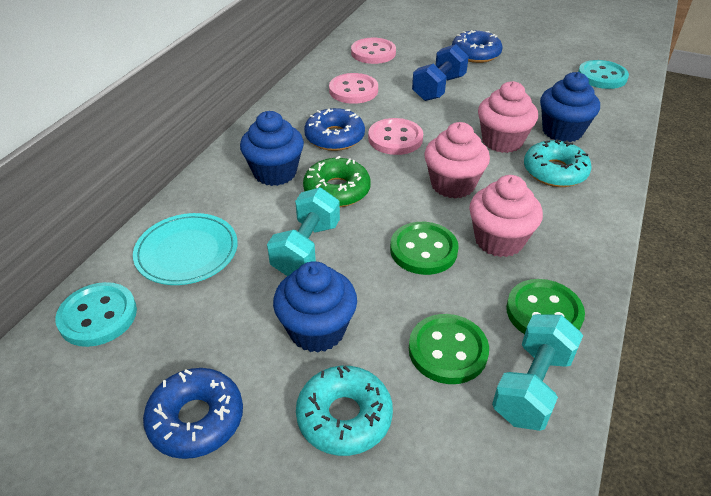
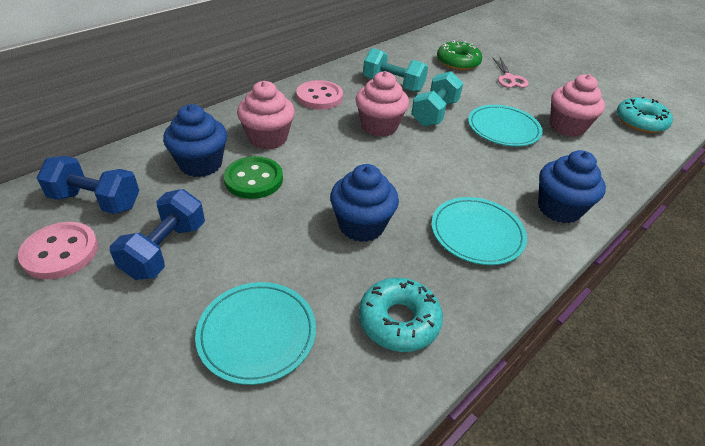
blue donut: 3 -> 0
blue dumbbell: 1 -> 2
green button: 3 -> 1
pink button: 3 -> 2
pink scissors: 0 -> 1
turquoise button: 2 -> 0
turquoise plate: 1 -> 3

